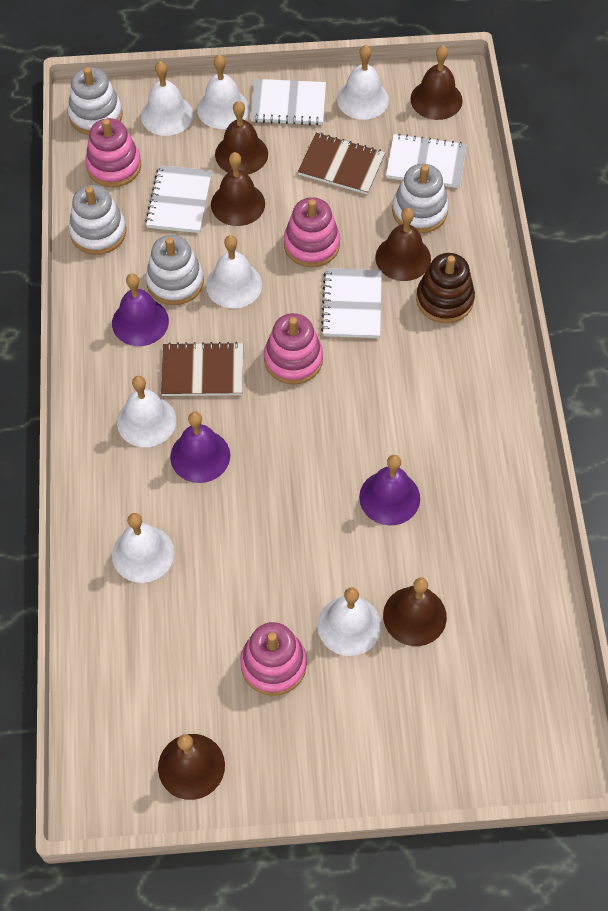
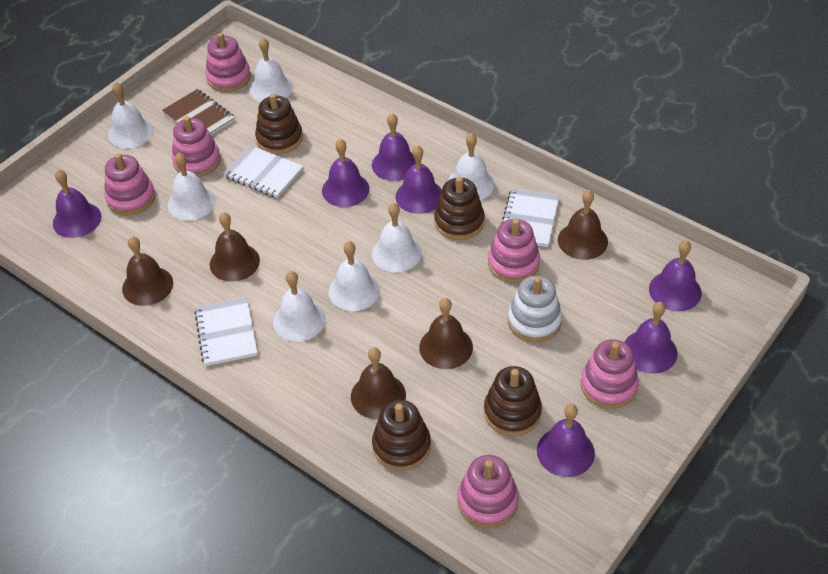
brown bell: 6 -> 5
brown notebook: 2 -> 1
brown stacking toy: 1 -> 4
pink stacking toy: 4 -> 6
purple bell: 3 -> 7
white notebook: 4 -> 3
white stacking toy: 4 -> 1

